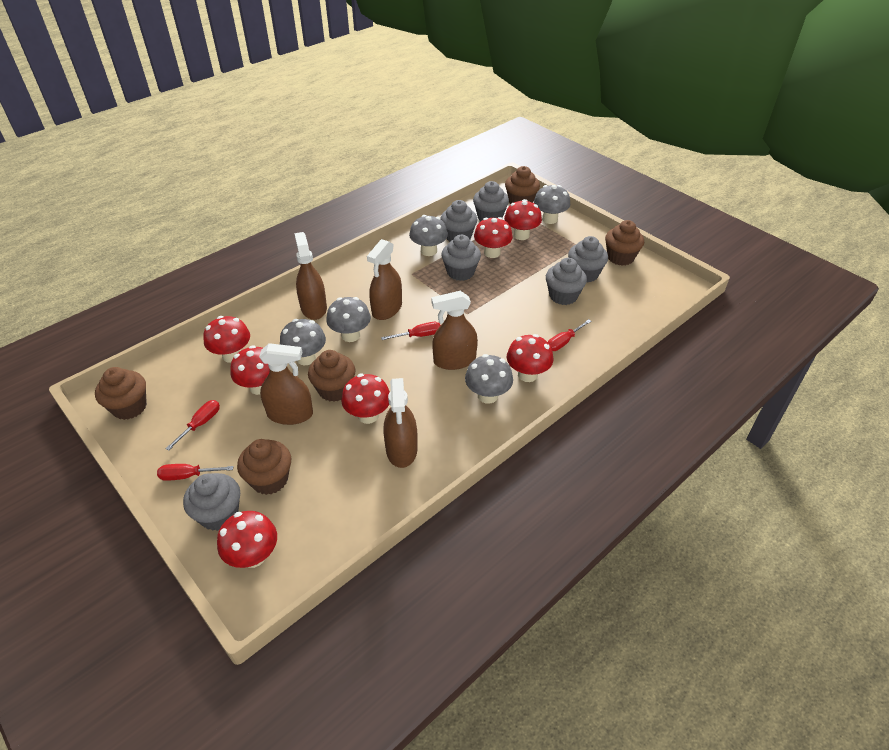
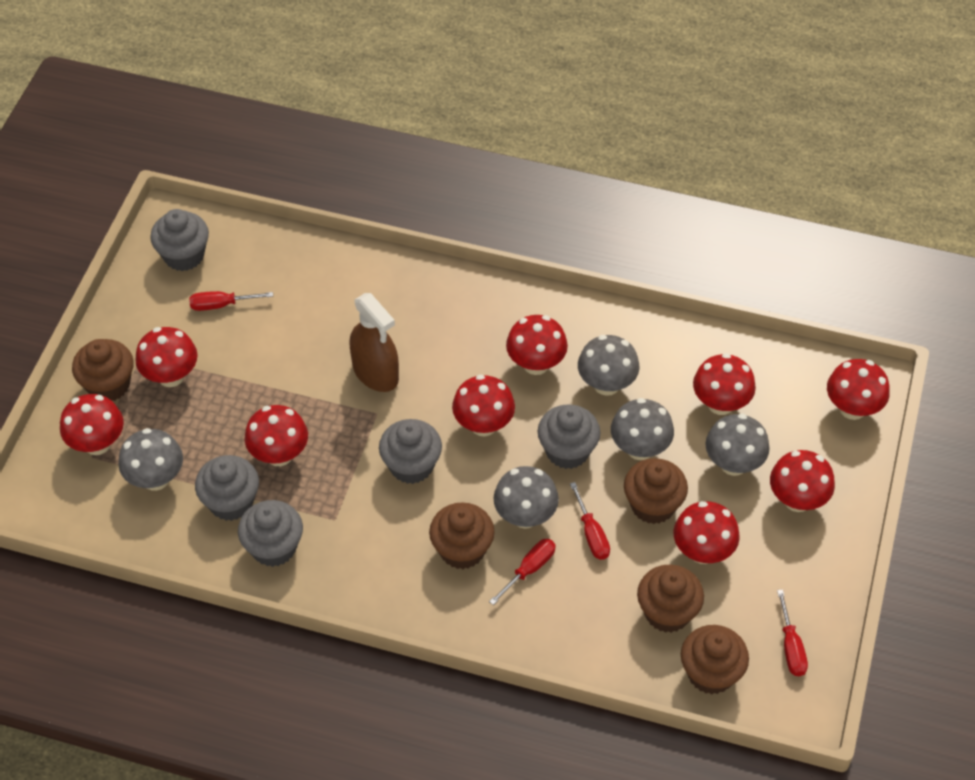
brown spray bottle: 5 -> 1
grey cupcake: 6 -> 5
red mushroom: 7 -> 9

